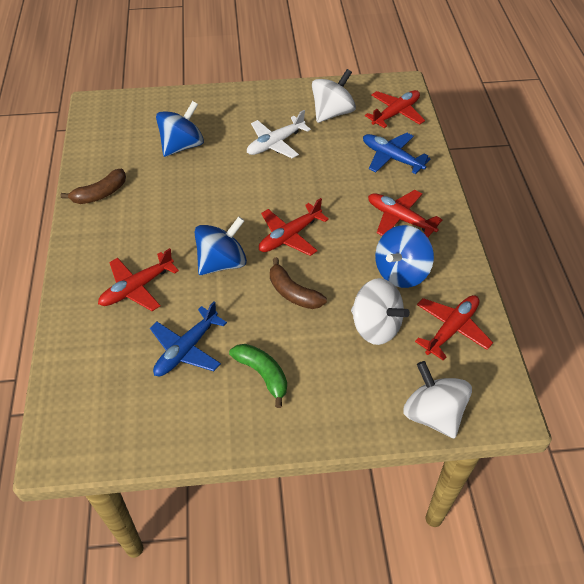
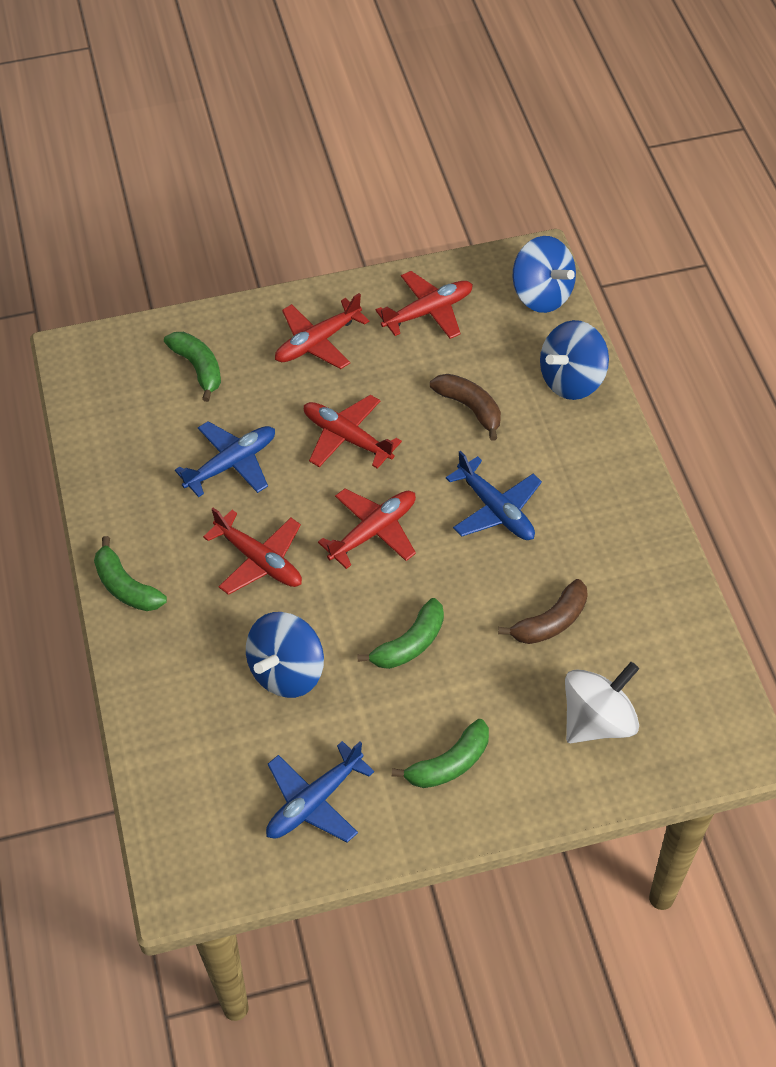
blue plane: 2 -> 3
green banana: 1 -> 4
white plane: 1 -> 0
white spinning top: 3 -> 1

